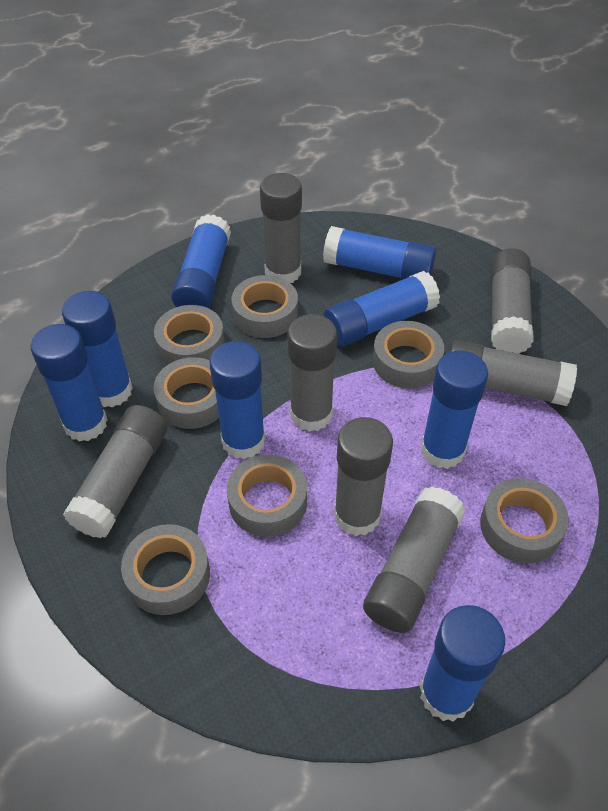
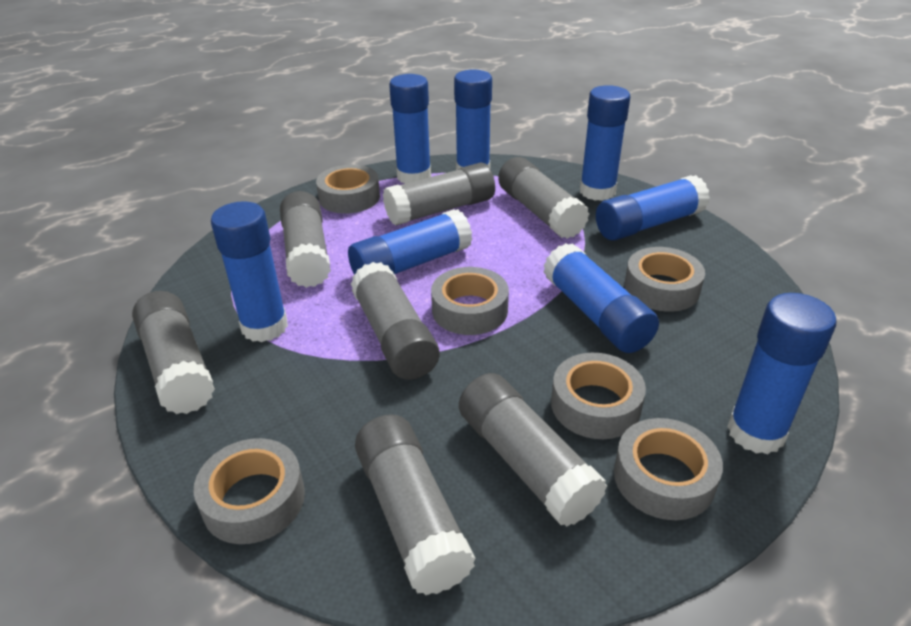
grey tape: 7 -> 6

